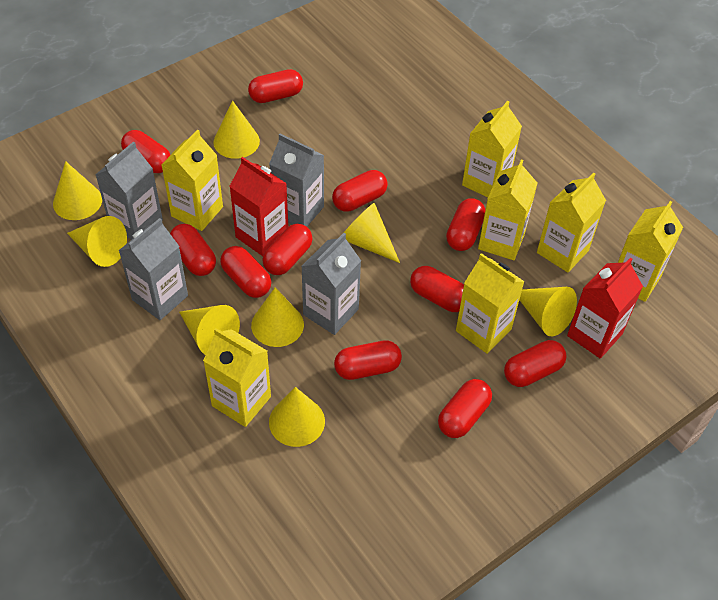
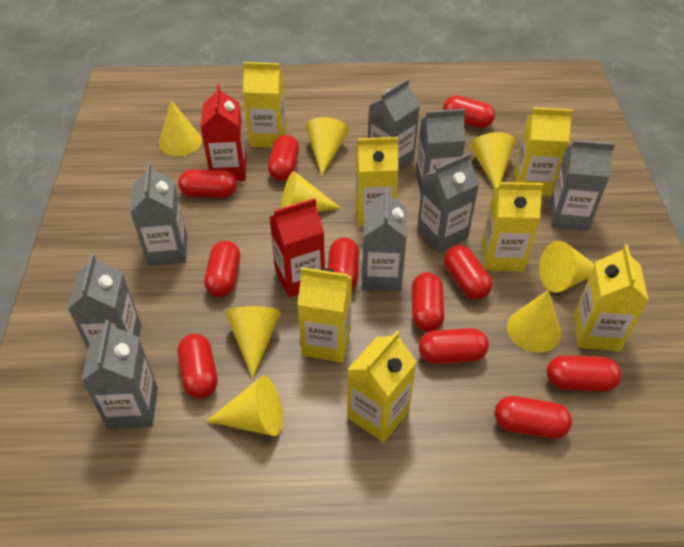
grey carton: 4 -> 8

